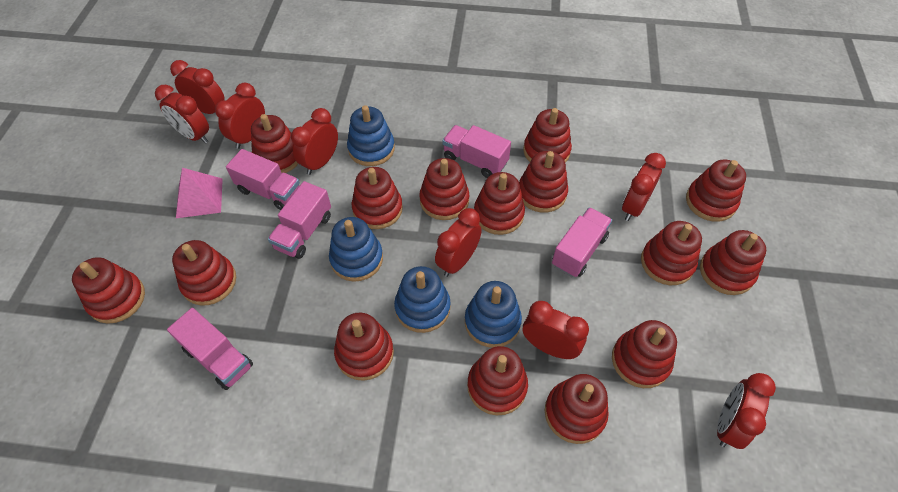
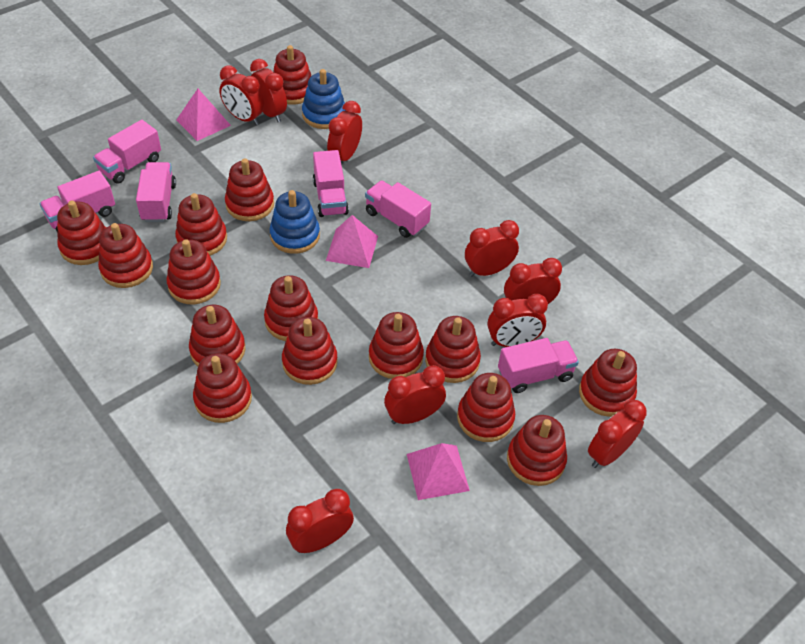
blue stacking toy: 4 -> 2
pink pyramid: 1 -> 3
pink truck: 5 -> 6
red clock: 8 -> 9

